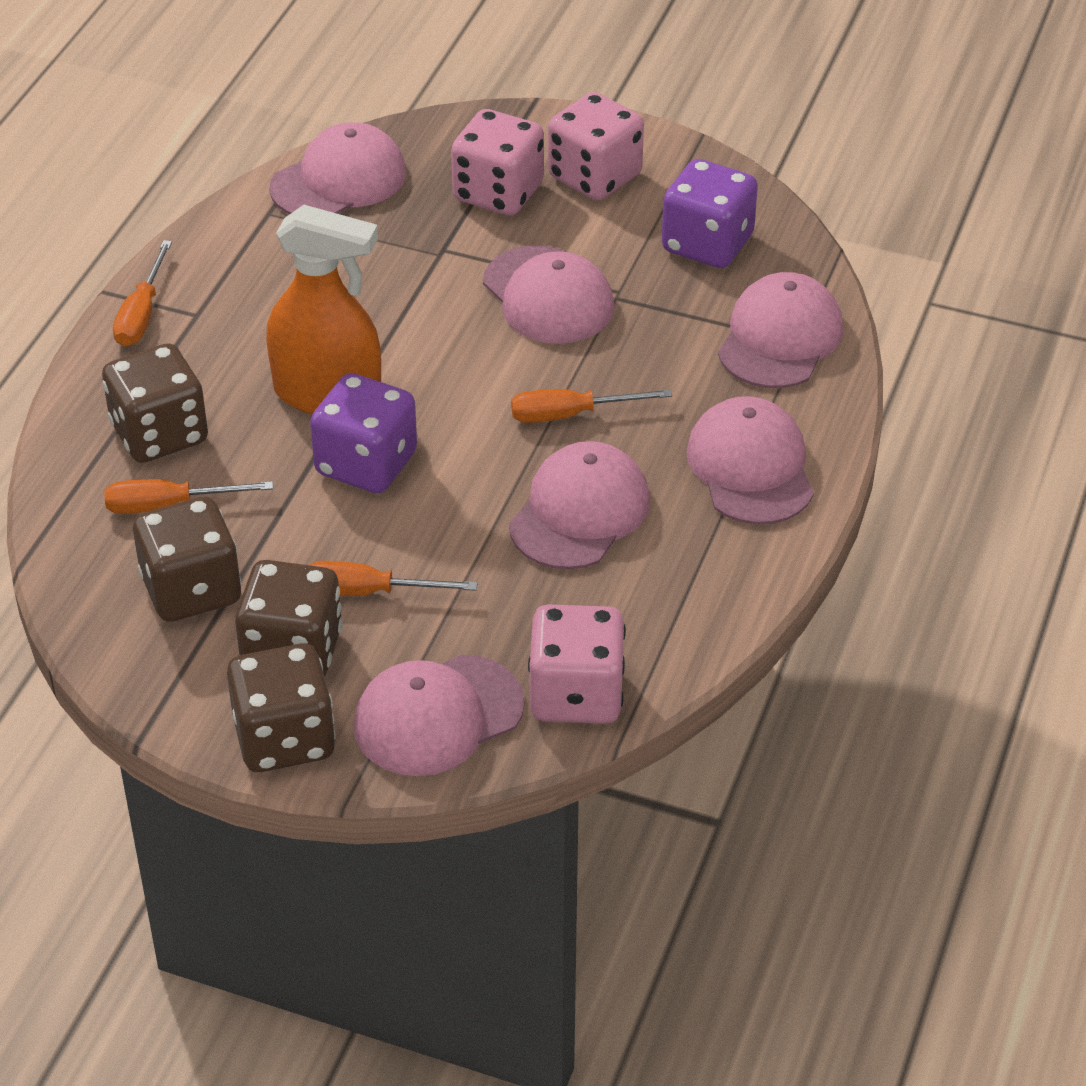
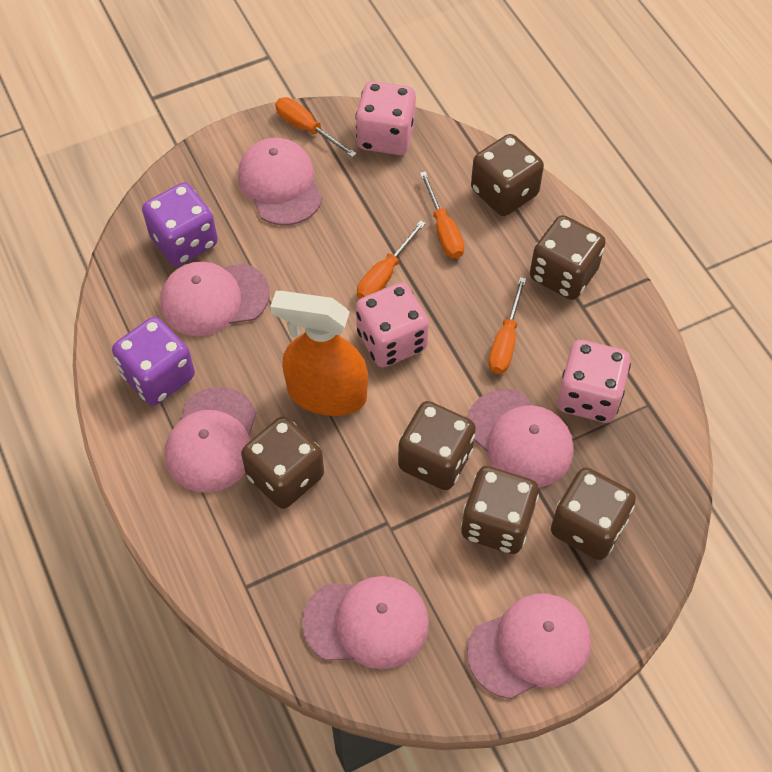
brown dice: 4 -> 6

